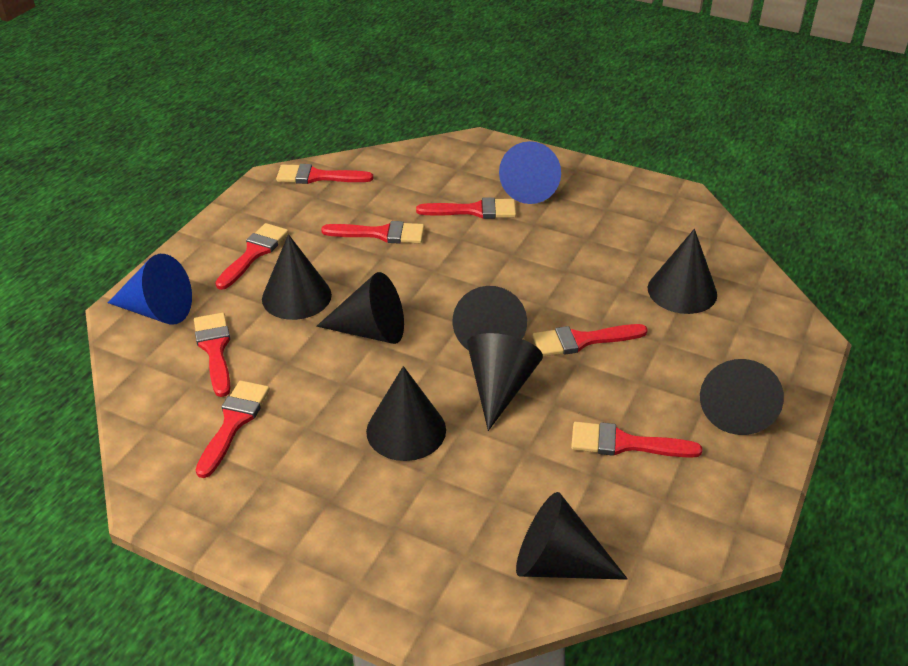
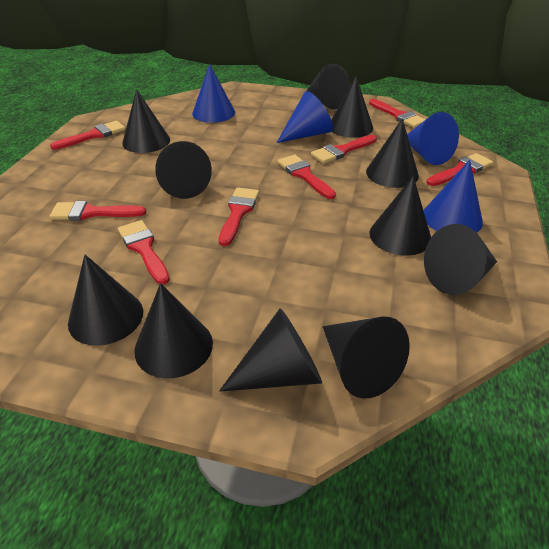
black cone: 8 -> 11
blue cone: 2 -> 4

